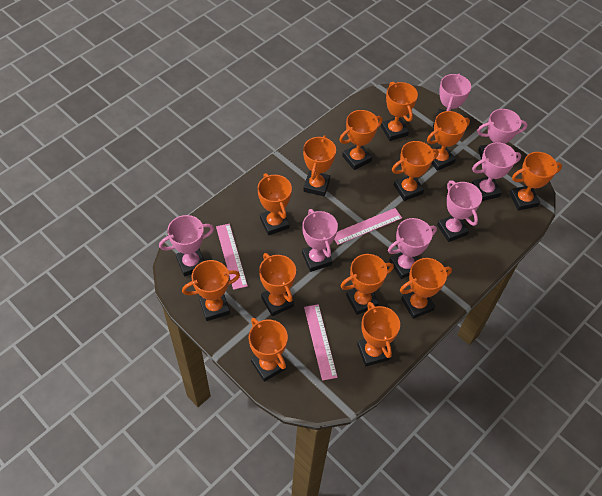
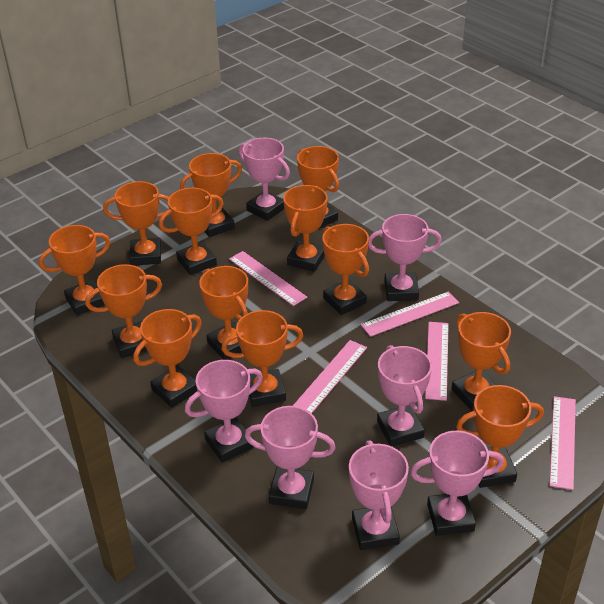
pink ruler: 3 -> 5

